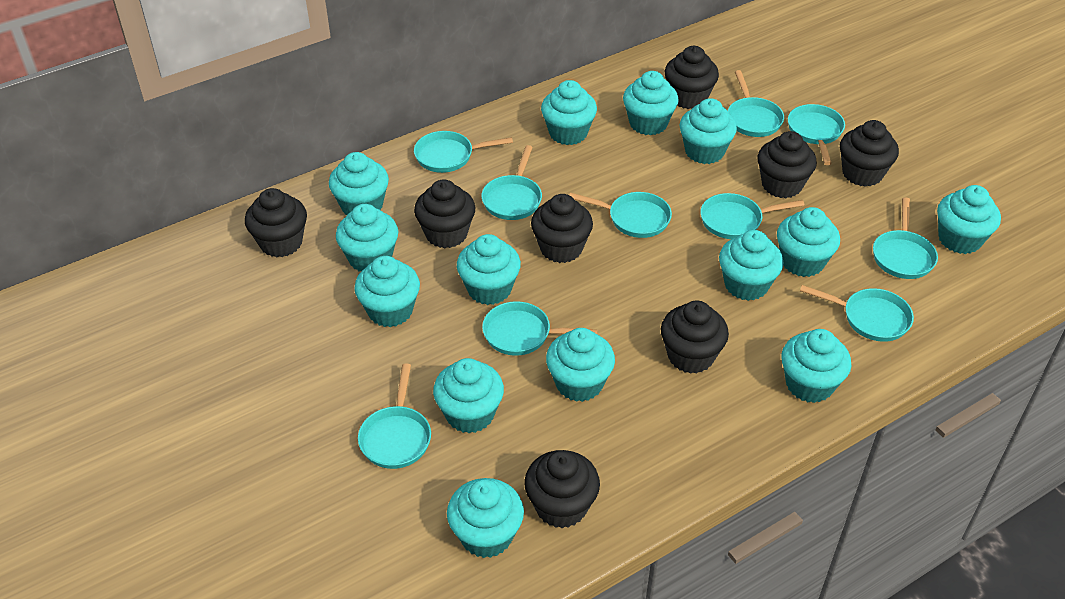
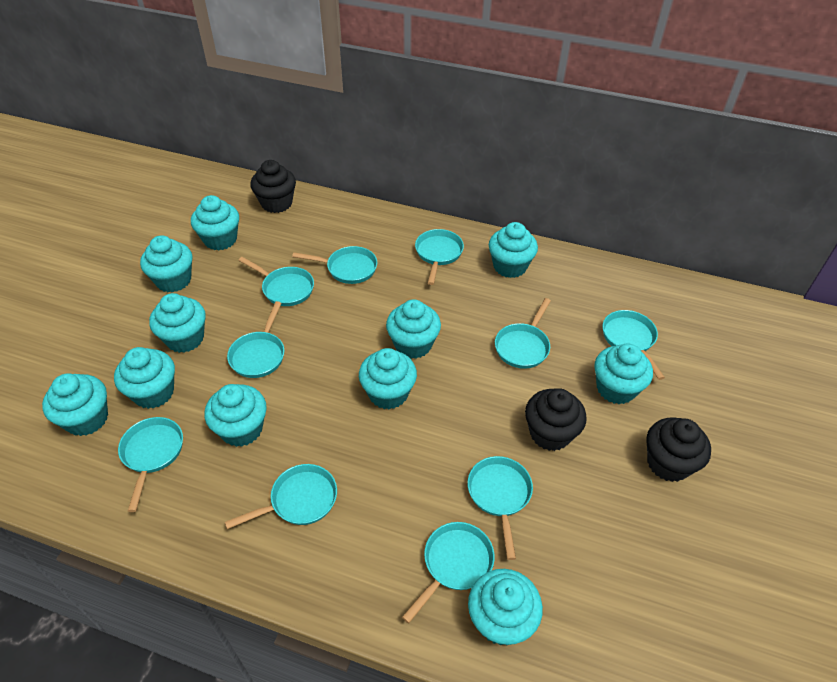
black cupcake: 8 -> 3
turquoise cupcake: 14 -> 11

